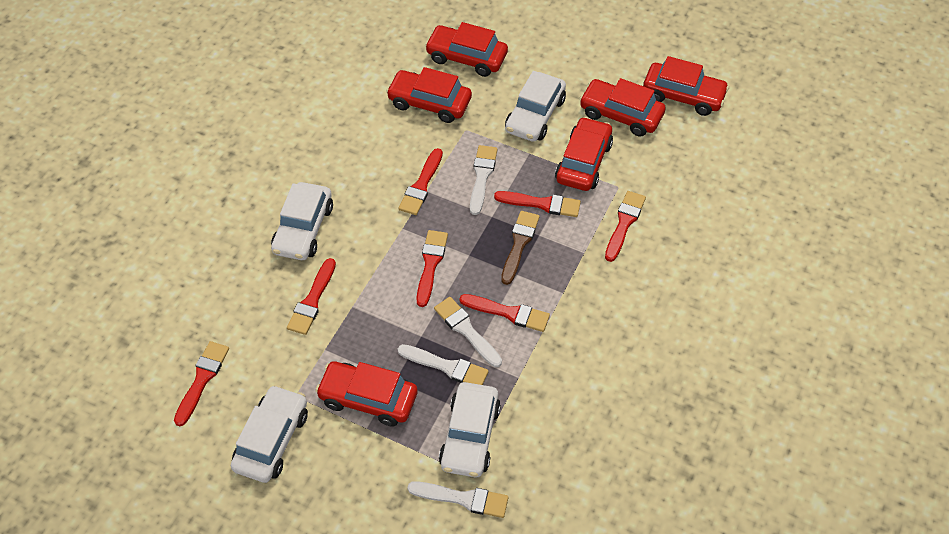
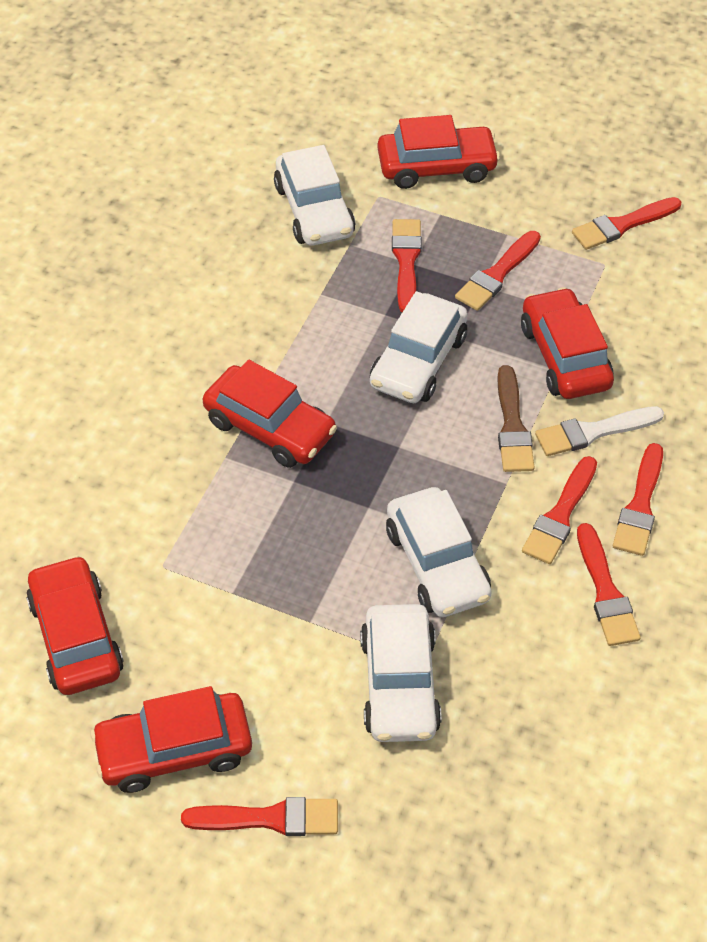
red car: 6 -> 5
white brush: 4 -> 1

